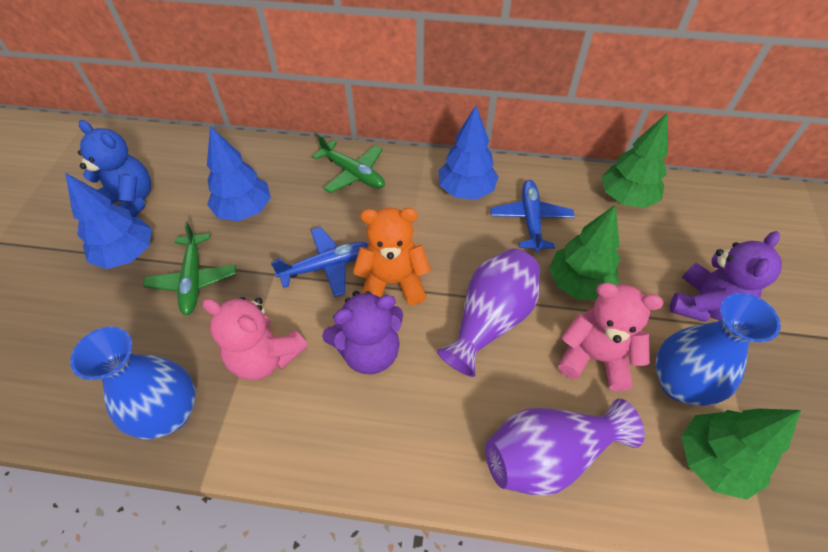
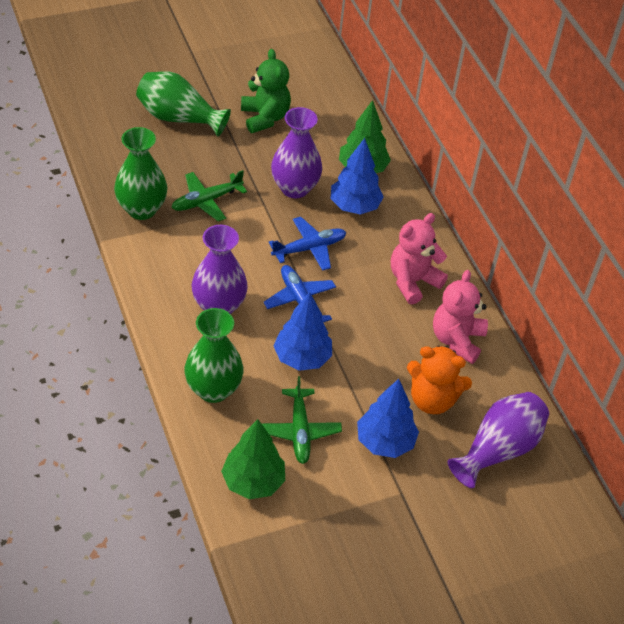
blue teddy bear: 1 -> 0
blue vase: 2 -> 0
green teddy bear: 0 -> 1
green tree: 3 -> 2
green vase: 0 -> 3
purple teddy bear: 2 -> 0
purple vase: 2 -> 3

